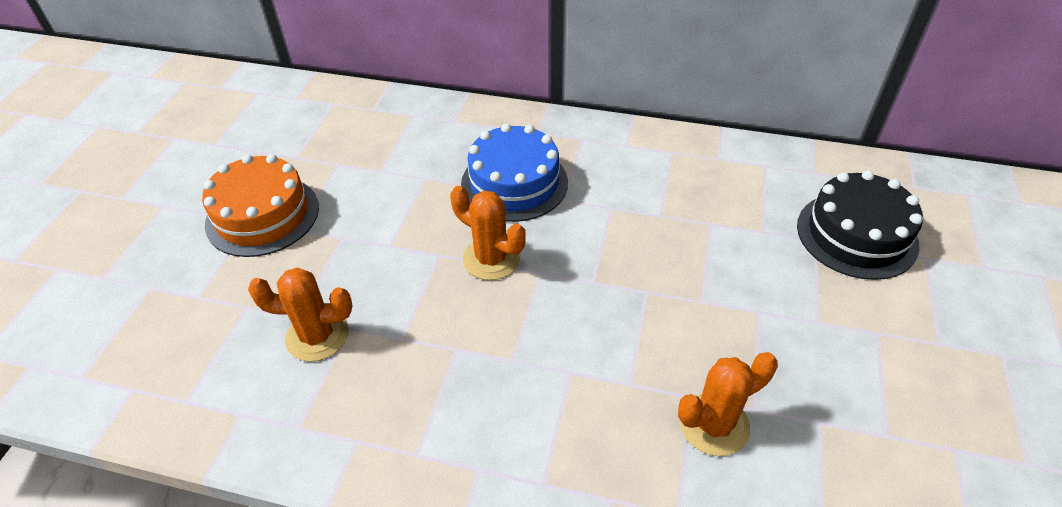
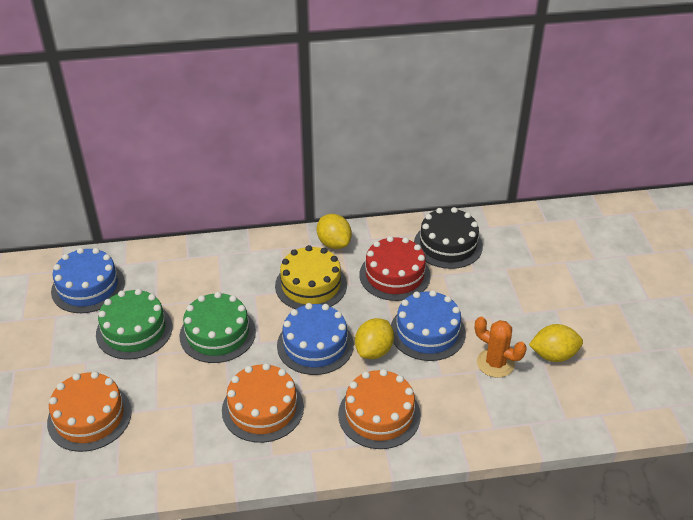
blue cake: 1 -> 3
green cake: 0 -> 2
orange cactus: 3 -> 1
orange cake: 1 -> 3
red cake: 0 -> 1
yellow cake: 0 -> 1
yellow lemon: 0 -> 3

